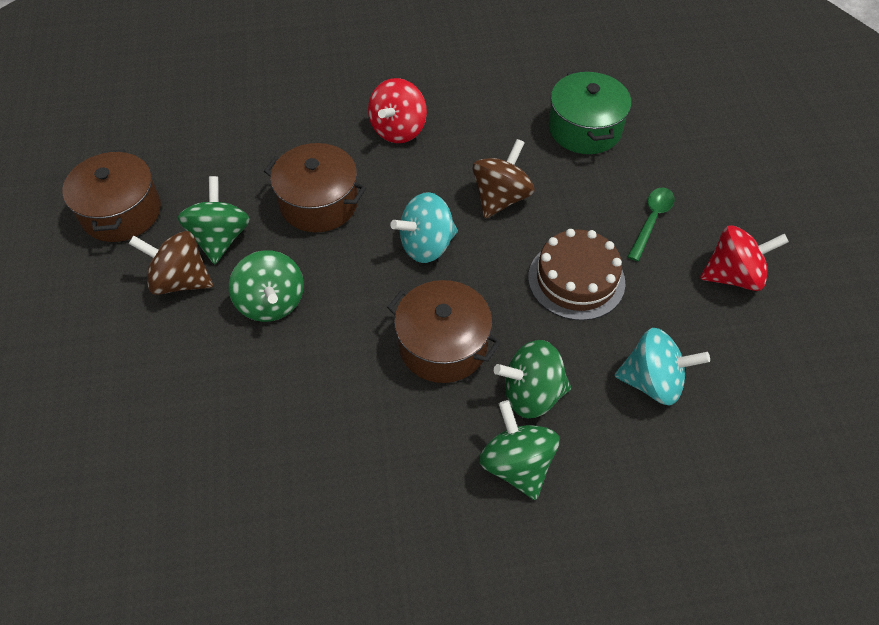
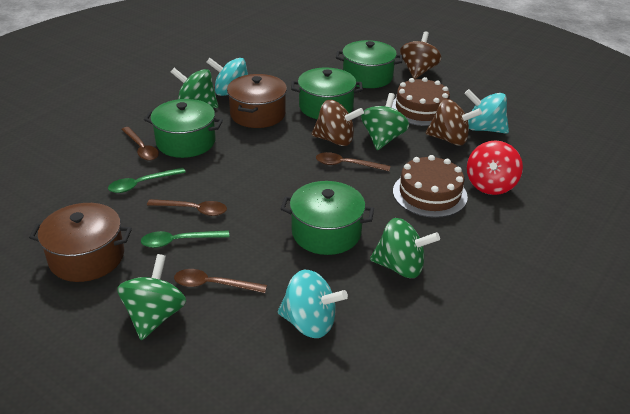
brown cake: 1 -> 2
brown pot: 3 -> 2
brown spinning top: 2 -> 3
brown spoon: 0 -> 4
green pot: 1 -> 4
green spoon: 1 -> 2
red spinning top: 2 -> 1
turquoise spinning top: 2 -> 3

